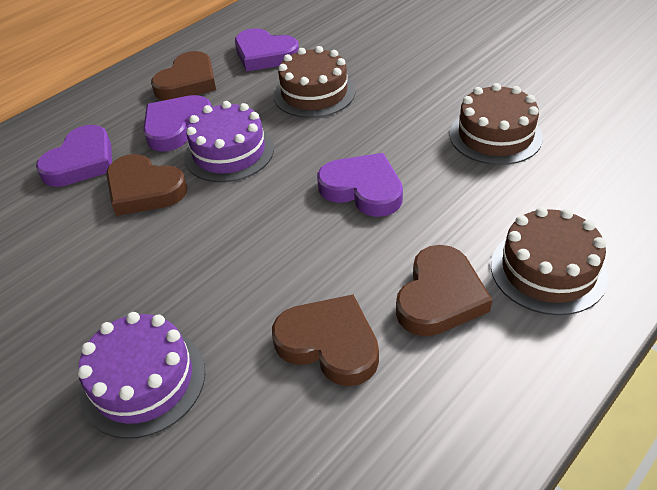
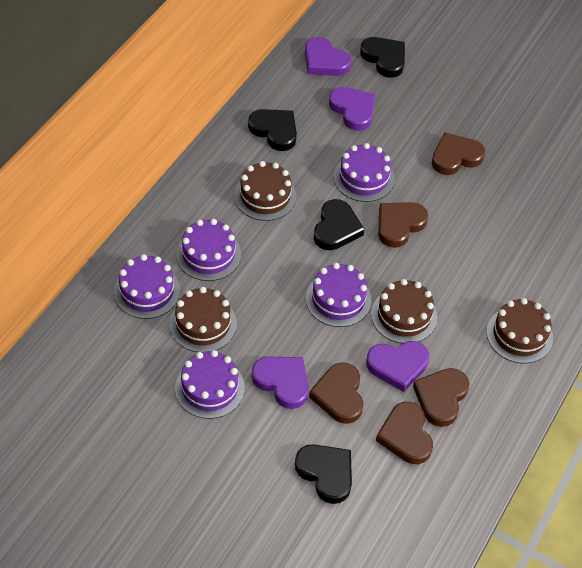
black heart: 0 -> 4
brown cake: 3 -> 4
brown heart: 4 -> 5
purple cake: 2 -> 5

